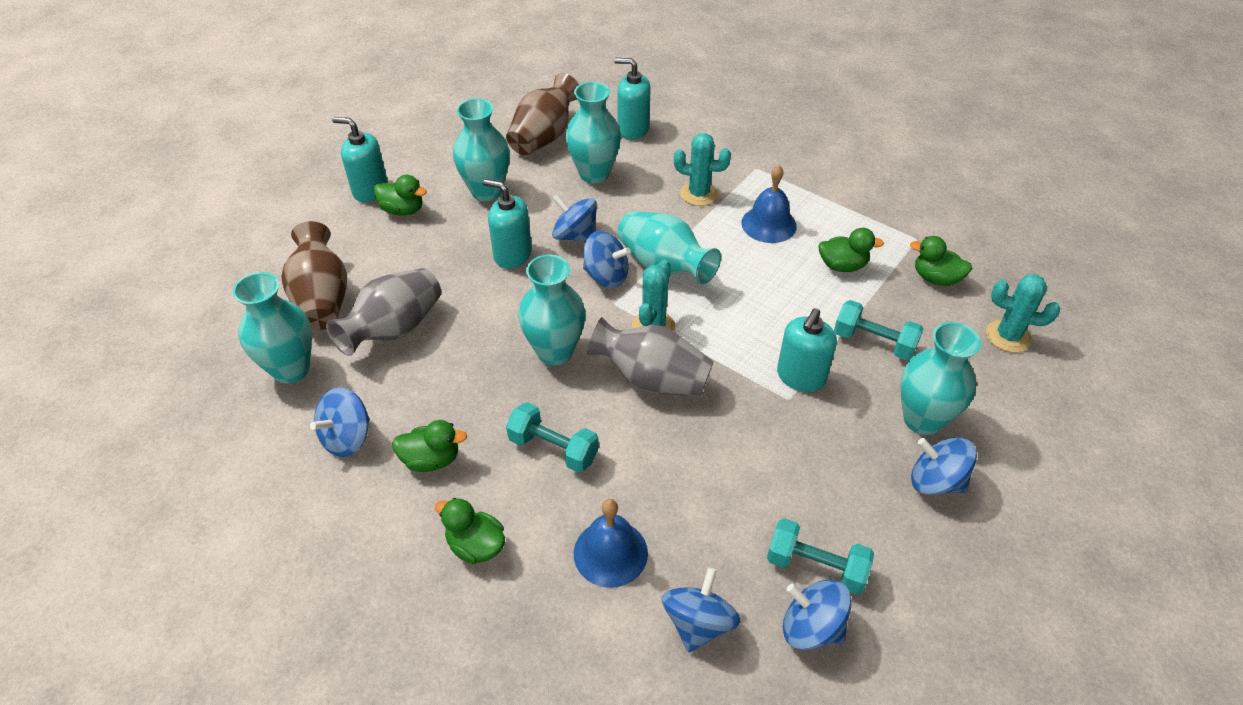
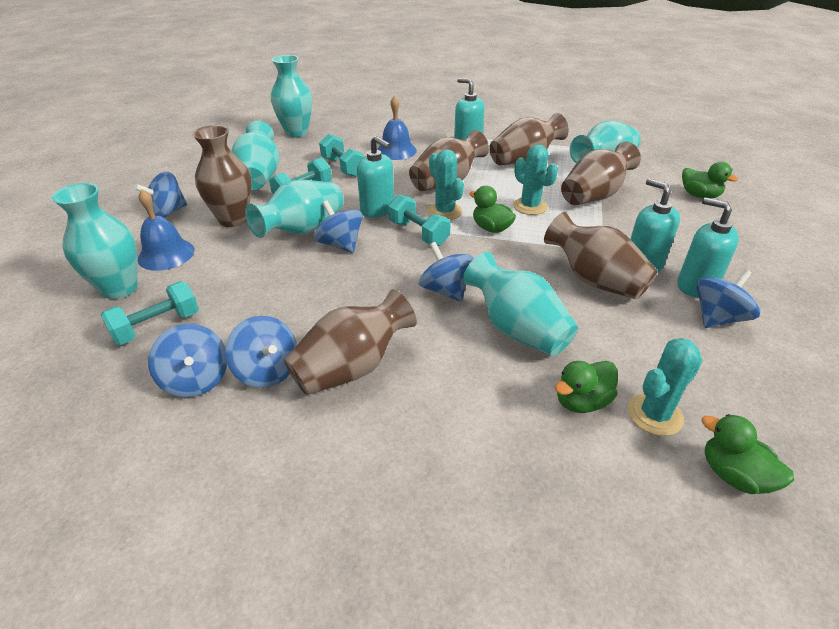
brown vase: 2 -> 6
green duck: 5 -> 4
grey vase: 2 -> 0
turquoise dumbbell: 3 -> 4

